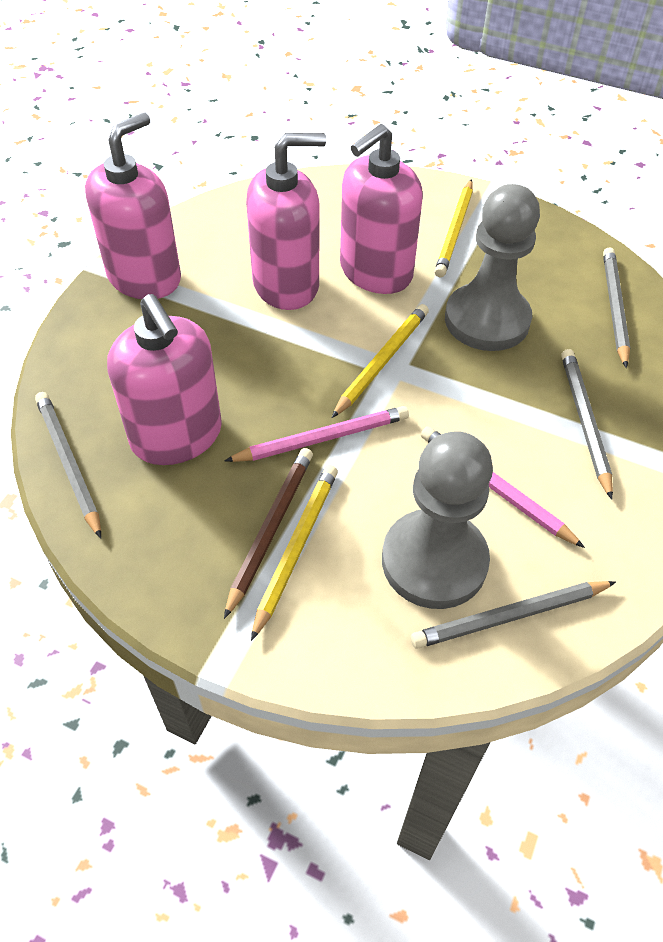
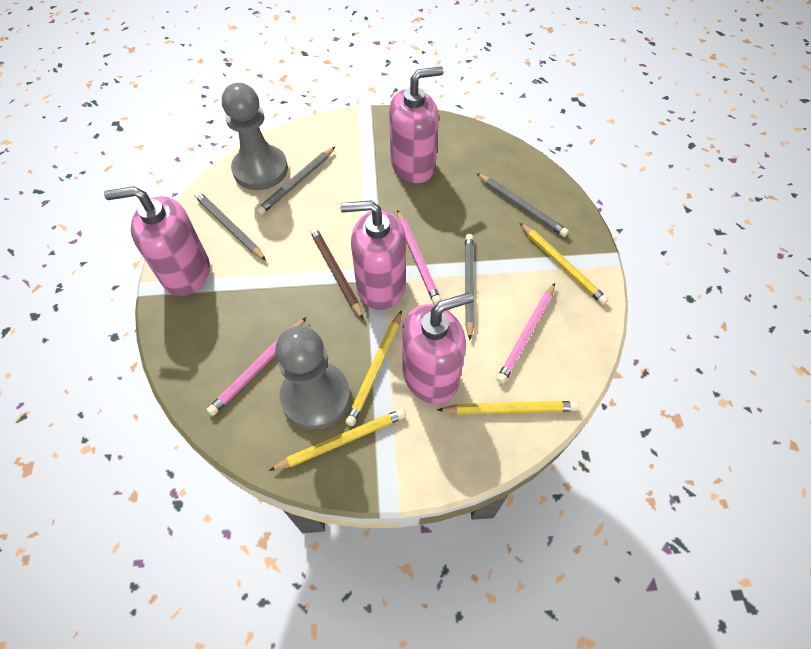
pink pencil: 2 -> 3
yellow pencil: 3 -> 4

